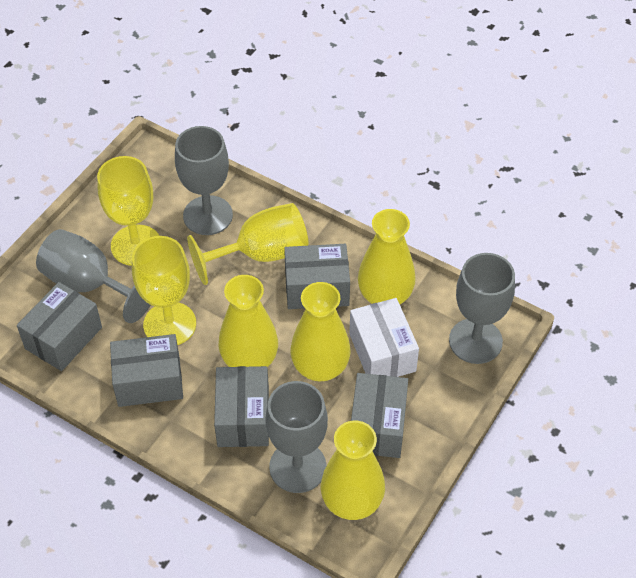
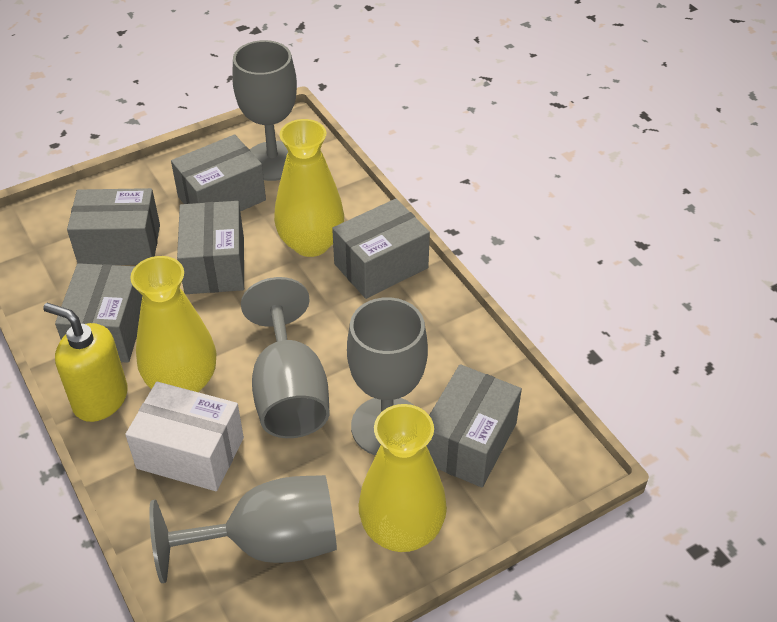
grey box: 5 -> 6
yellow goblet: 3 -> 0
yellow soap dispenser: 0 -> 1
yellow vase: 4 -> 3

